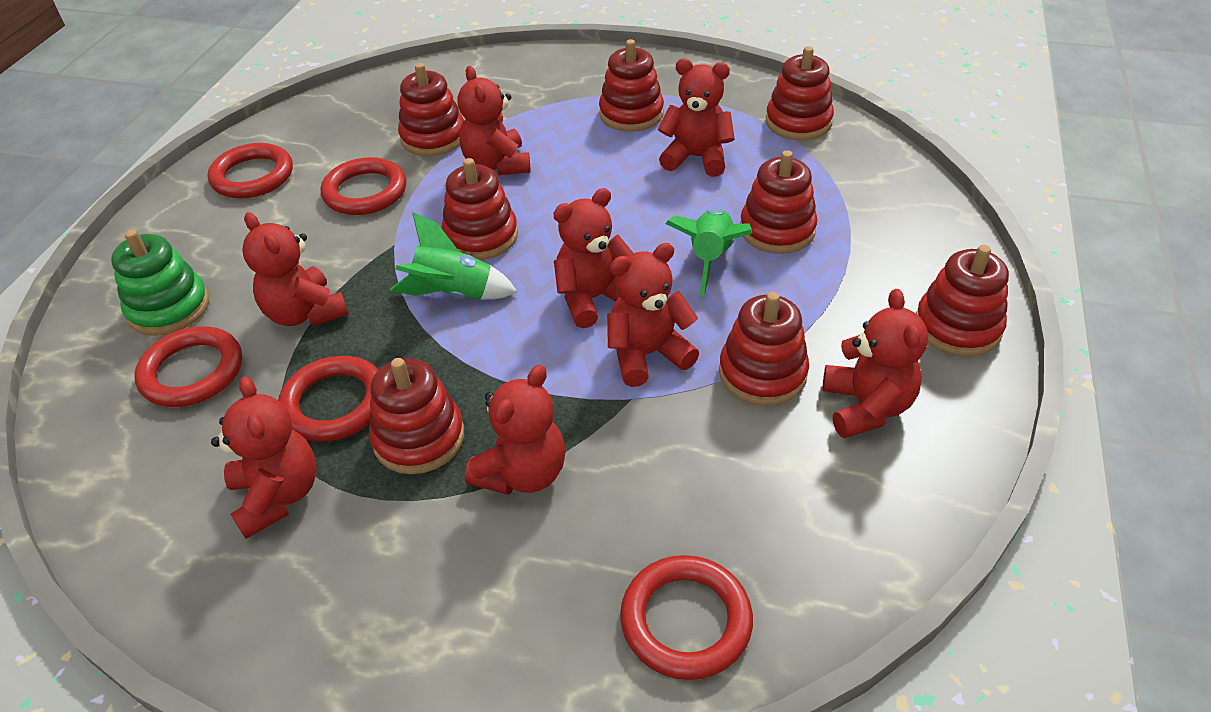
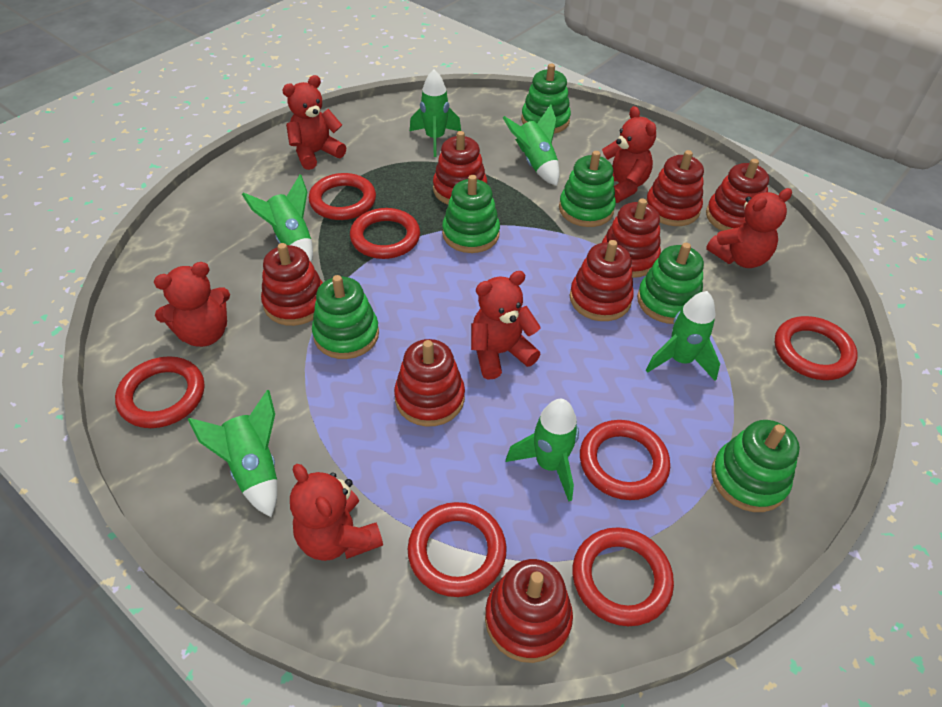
green rocket: 2 -> 6
green stacking toy: 1 -> 6
red ring: 5 -> 7
red teddy bear: 8 -> 6

